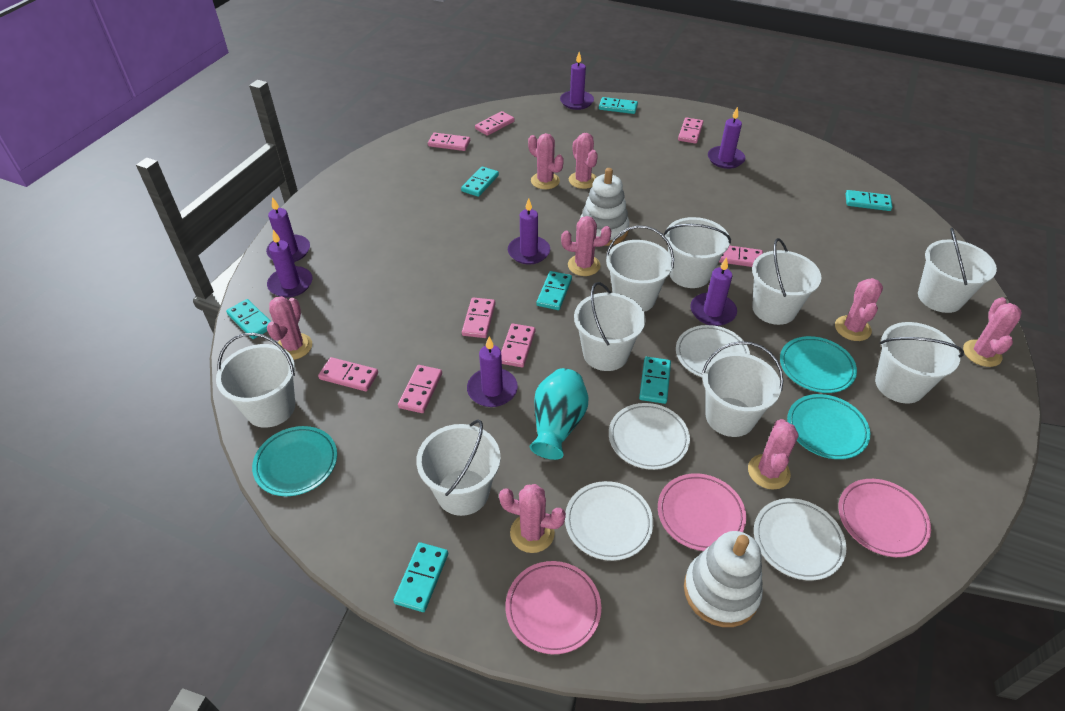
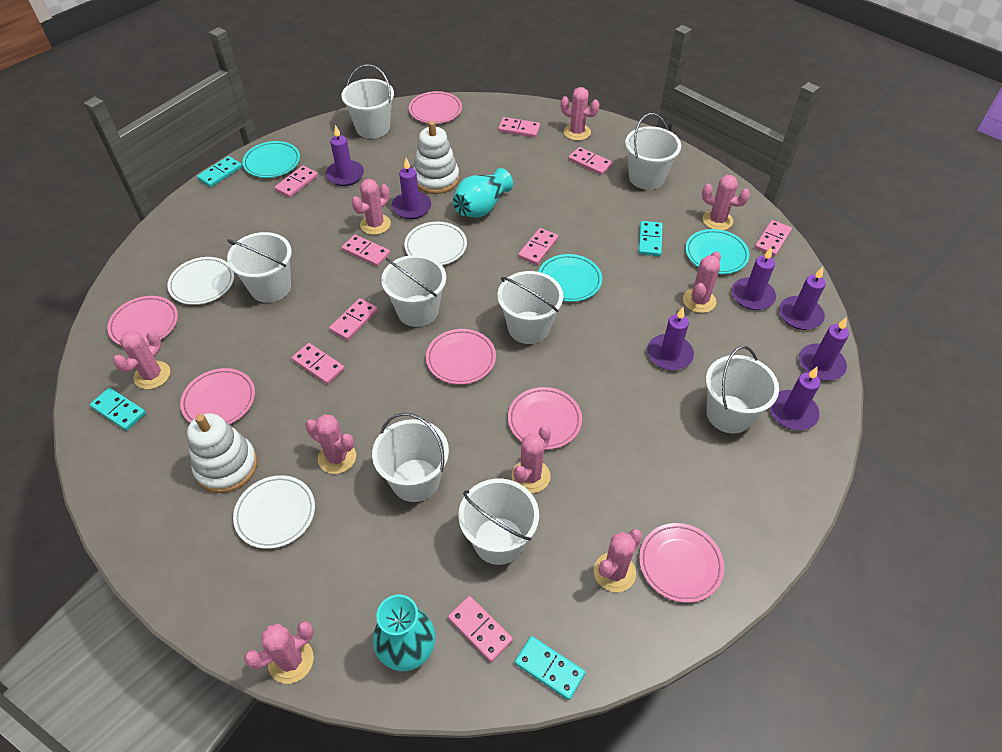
pink cactus: 8 -> 9
pink domino: 8 -> 9
pink plate: 3 -> 6
turquoise domino: 7 -> 4
turquoise vase: 1 -> 2
white bucket: 9 -> 8
white plate: 4 -> 3

